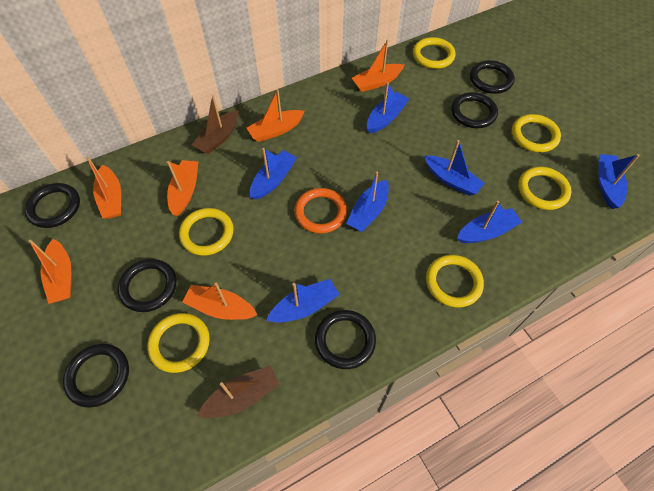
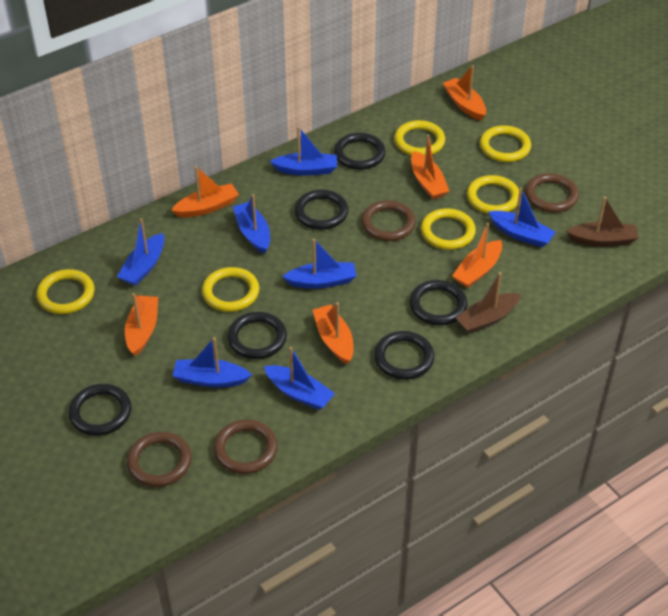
brown ring: 0 -> 4
orange ring: 1 -> 0

